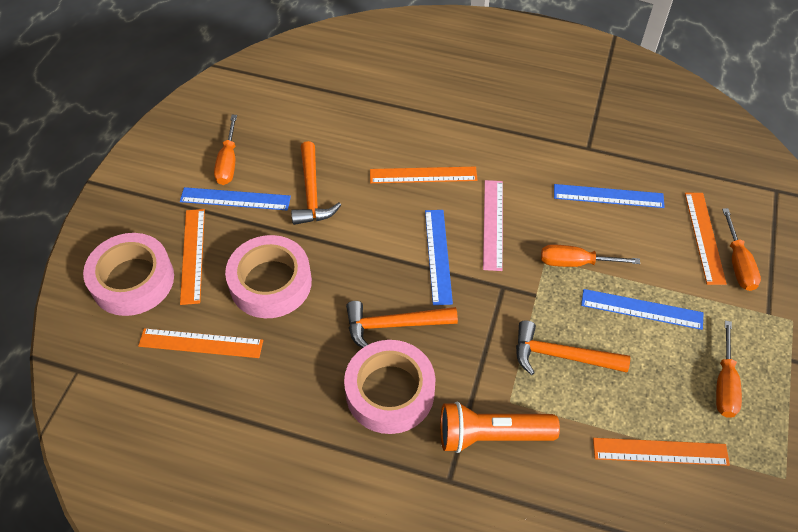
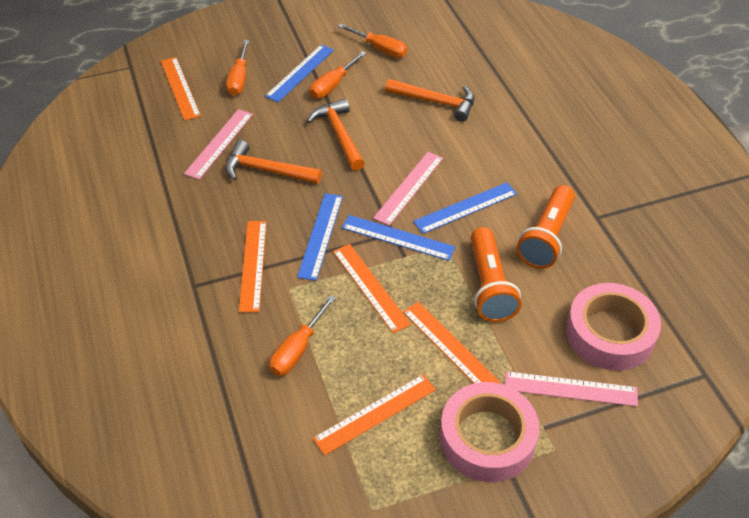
orange flashlight: 1 -> 2
pink ruler: 1 -> 3
pink tape: 3 -> 2

